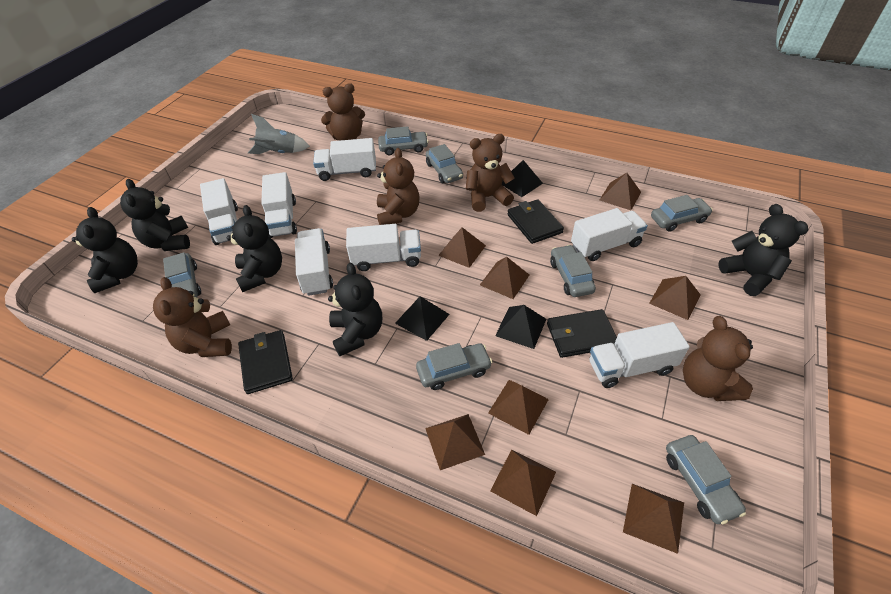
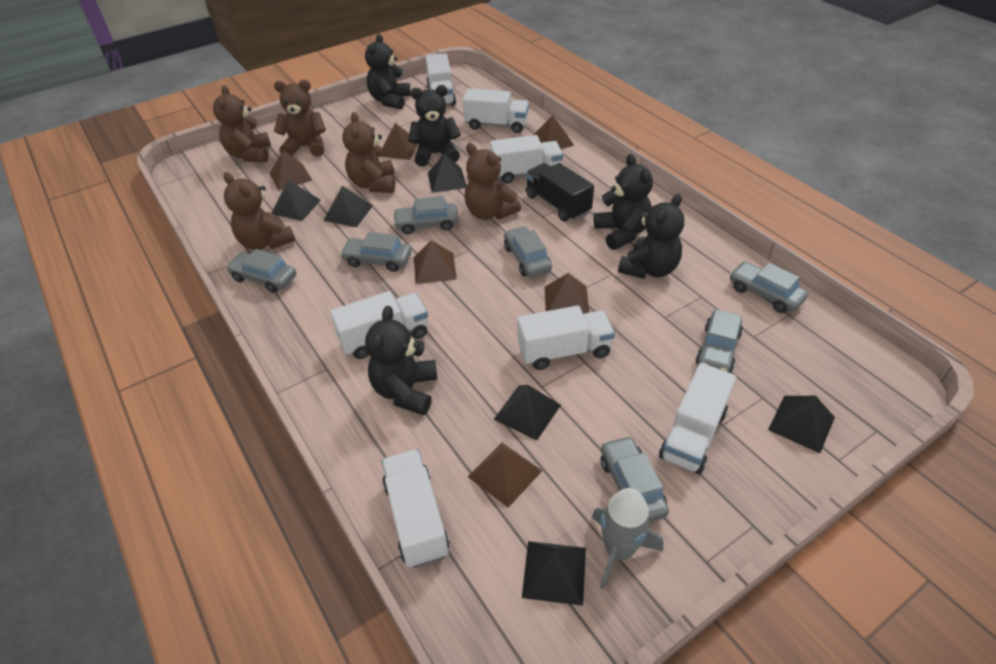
black pyramid: 3 -> 6
black truck: 0 -> 1
black wallet: 3 -> 0
brown pyramid: 8 -> 6

